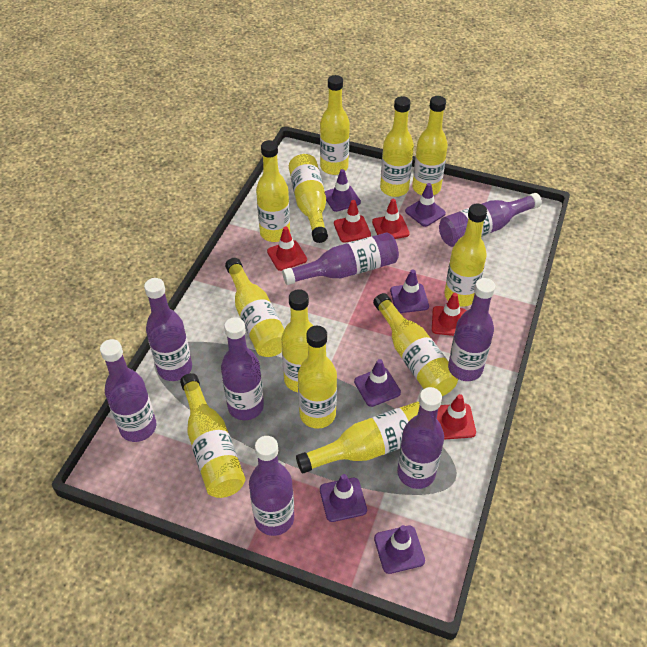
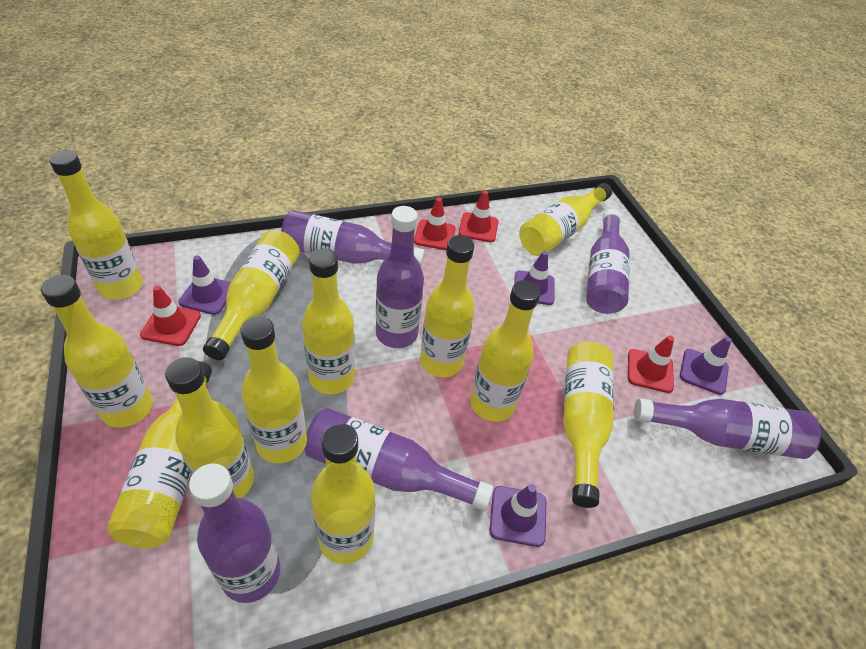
purple bottle: 8 -> 6
purple traffic cone: 6 -> 4
red traffic cone: 5 -> 4

